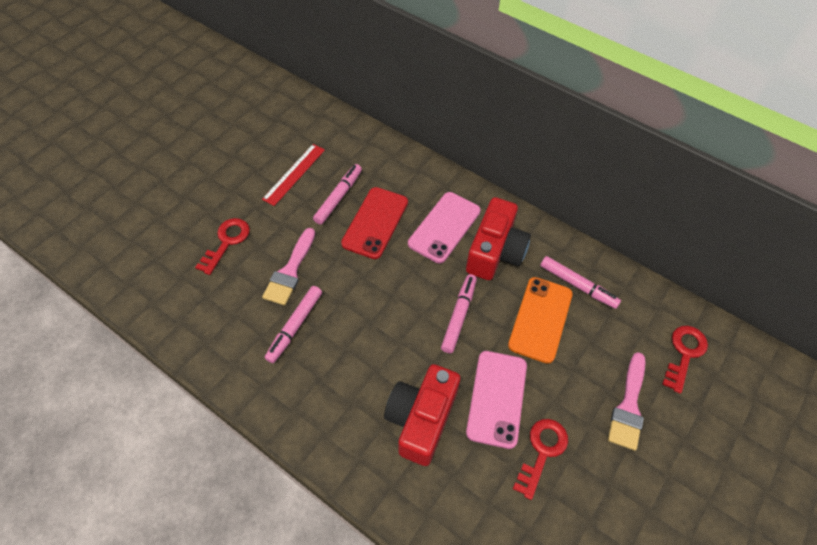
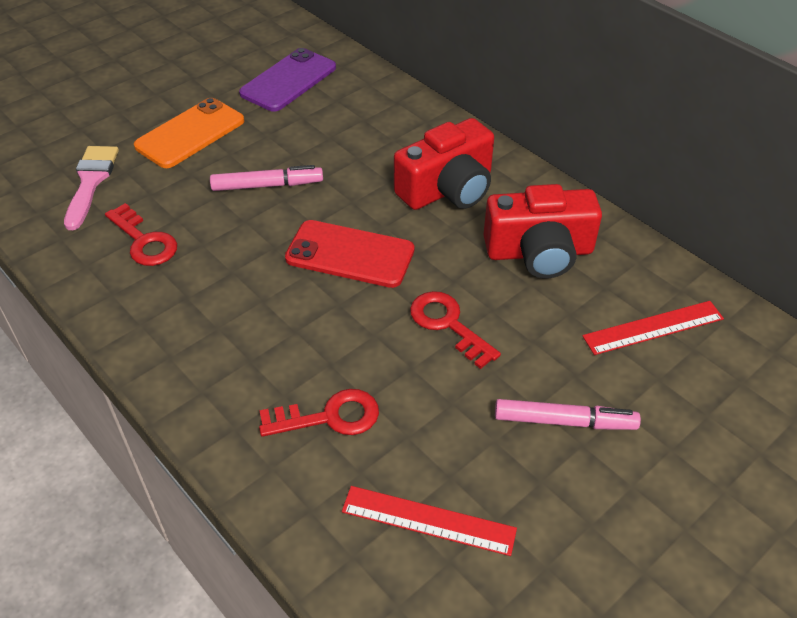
pink brush: 2 -> 1
pink marker: 4 -> 2
pink phone: 2 -> 0
purple phone: 0 -> 1
red ruler: 1 -> 2

